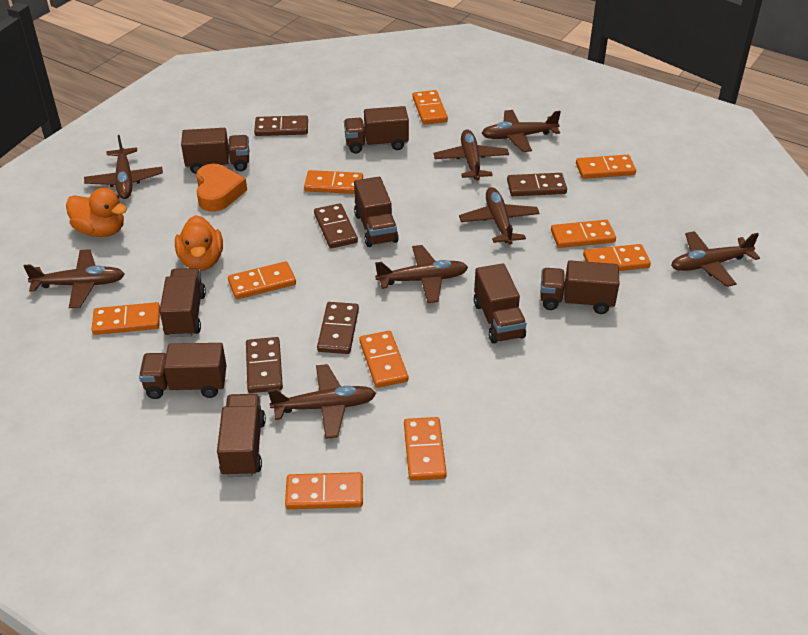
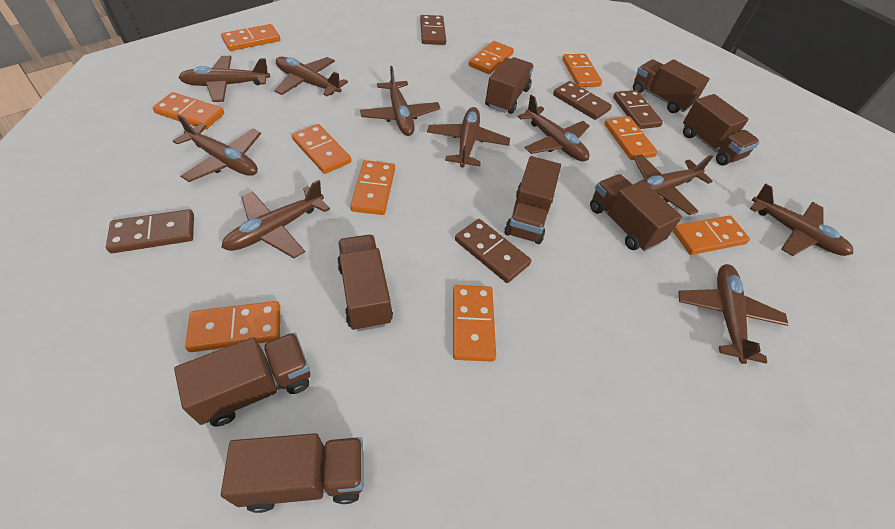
brown plane: 8 -> 10
orange duck: 2 -> 0
orange heart: 1 -> 0

